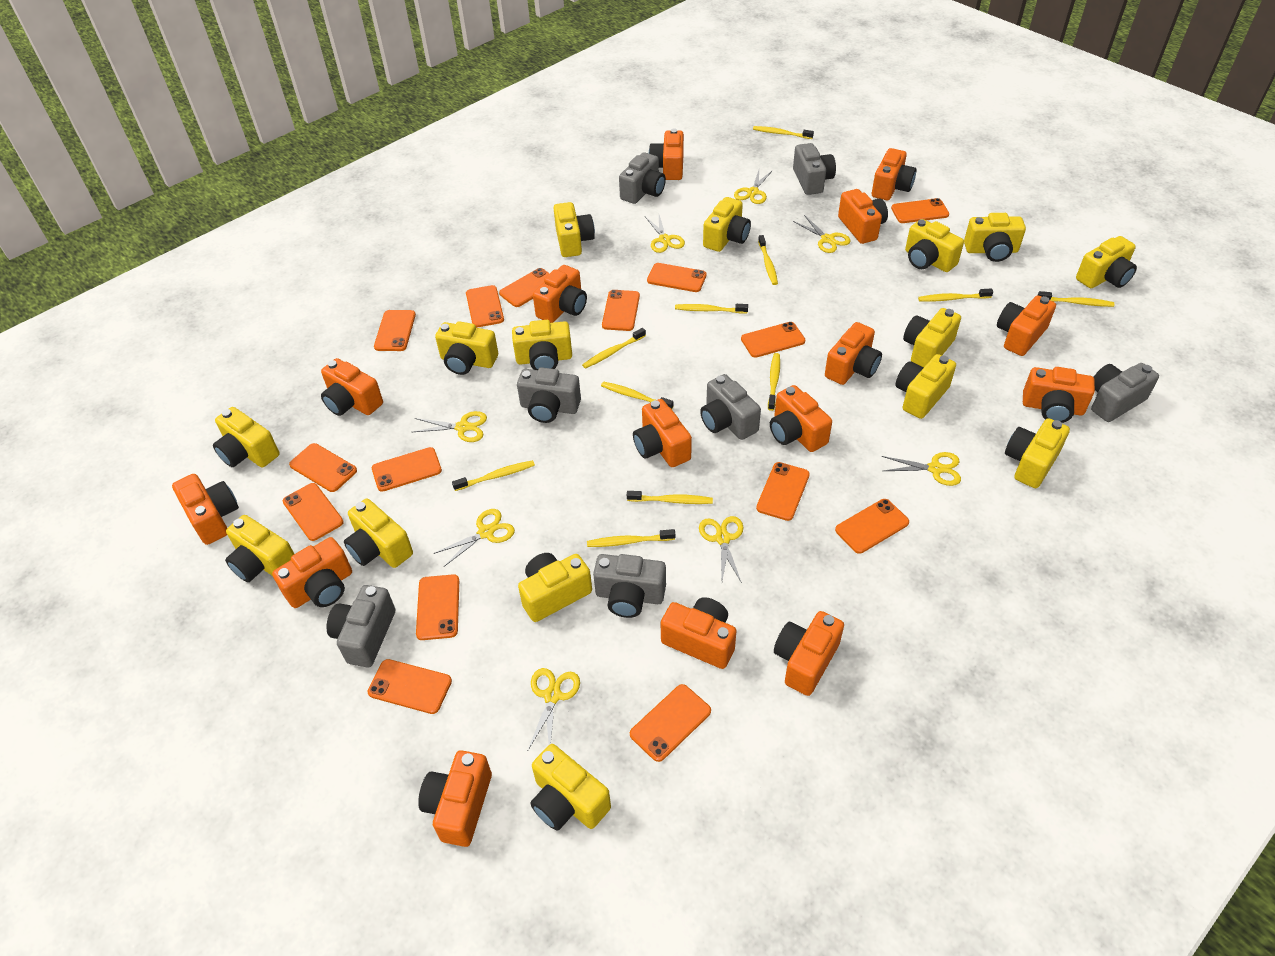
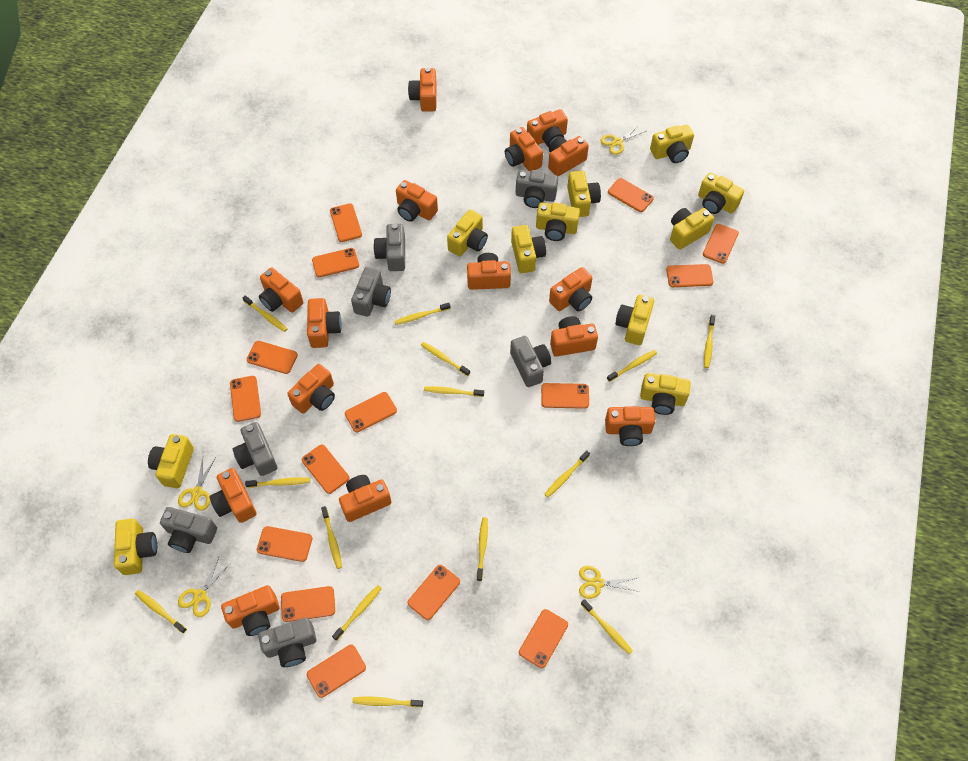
yellow camera: 15 -> 11
yellow scissors: 8 -> 4
yellow toothbrush: 11 -> 14

